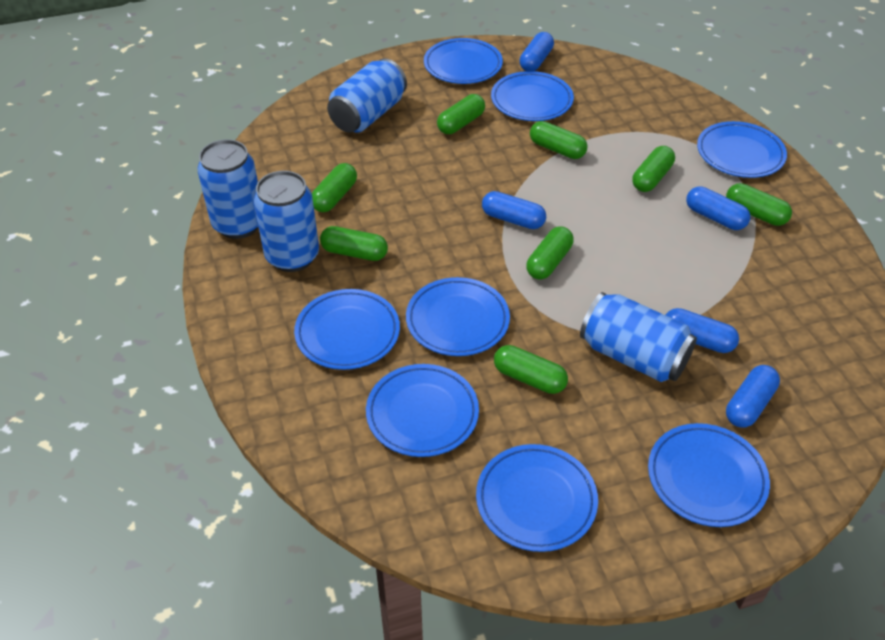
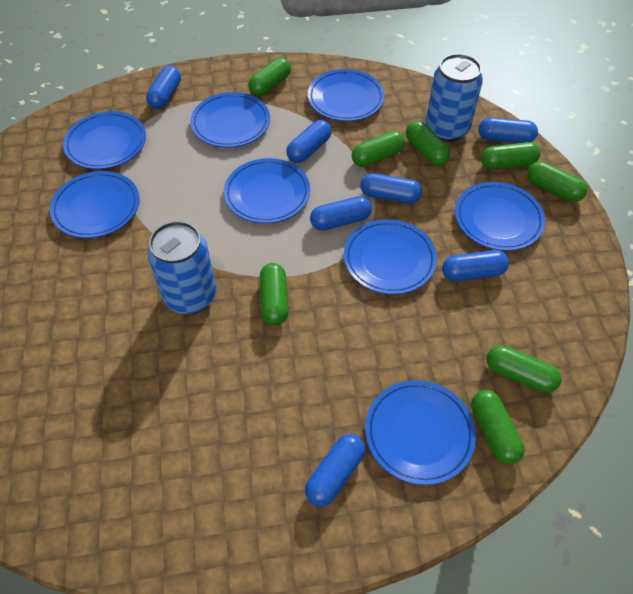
blue can: 4 -> 2
blue capsule: 5 -> 7

